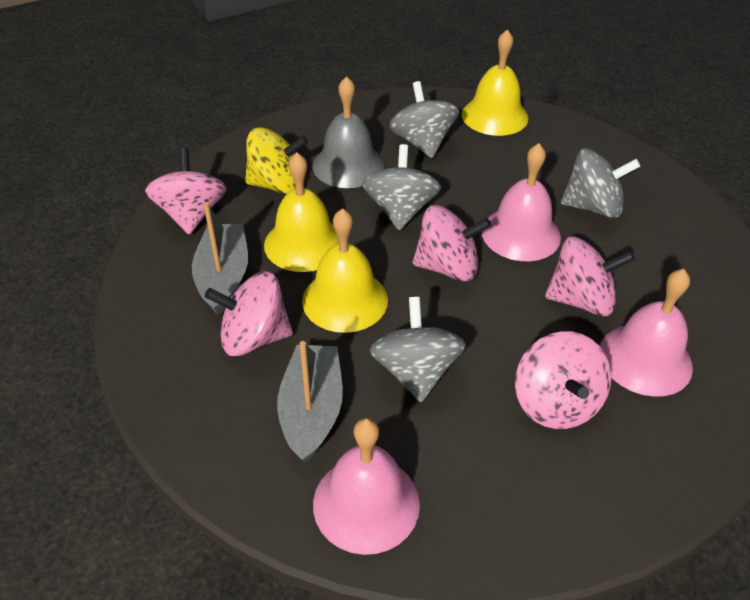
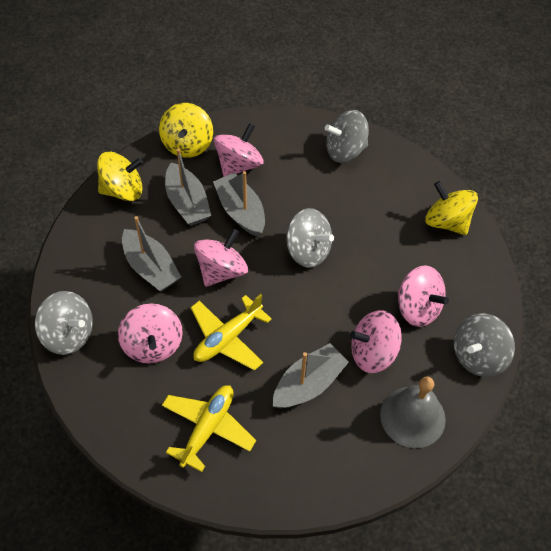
grey boat: 2 -> 4
pink bell: 3 -> 0
yellow bell: 3 -> 0
yellow plane: 0 -> 2
yellow spinning top: 1 -> 3

